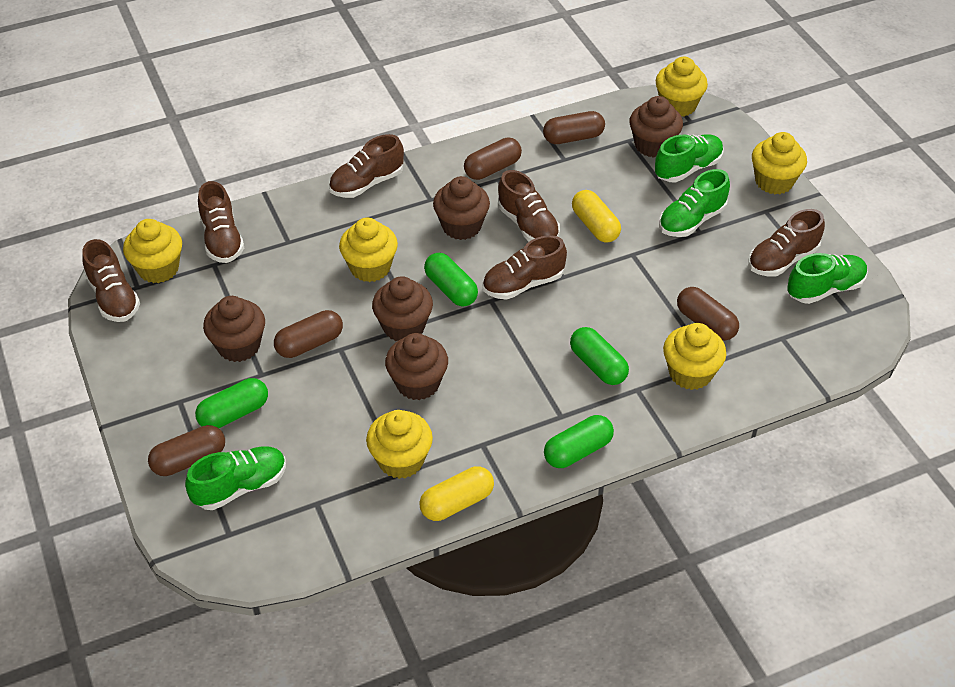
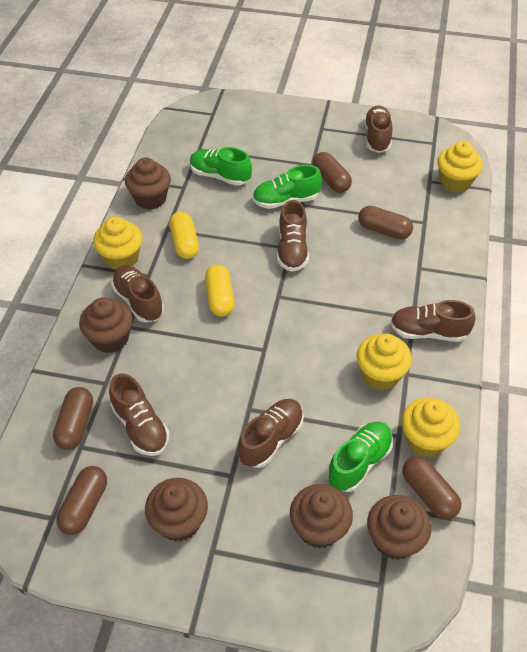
green capsule: 4 -> 0
green shoe: 4 -> 3
yellow cupcake: 6 -> 4

